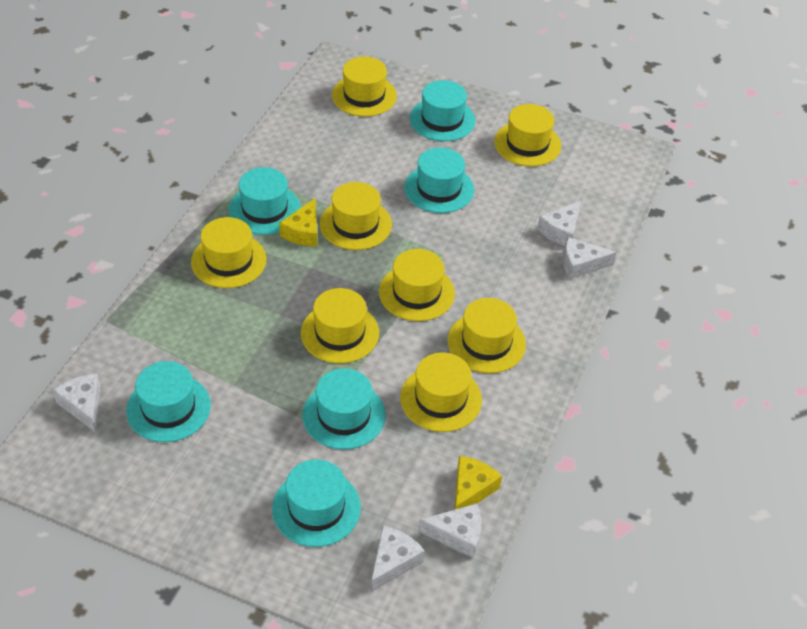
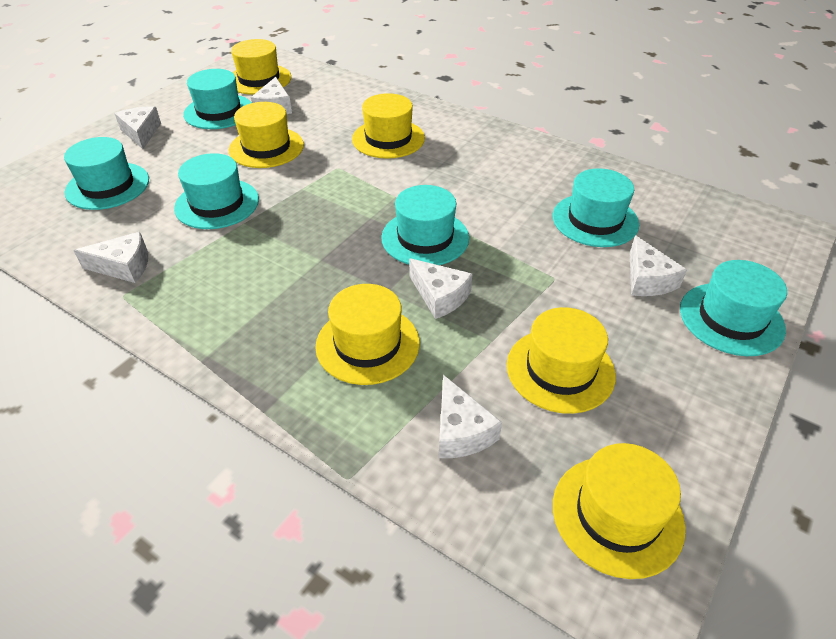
white cheese: 5 -> 6
yellow cheese: 2 -> 0
yellow hat: 8 -> 6

